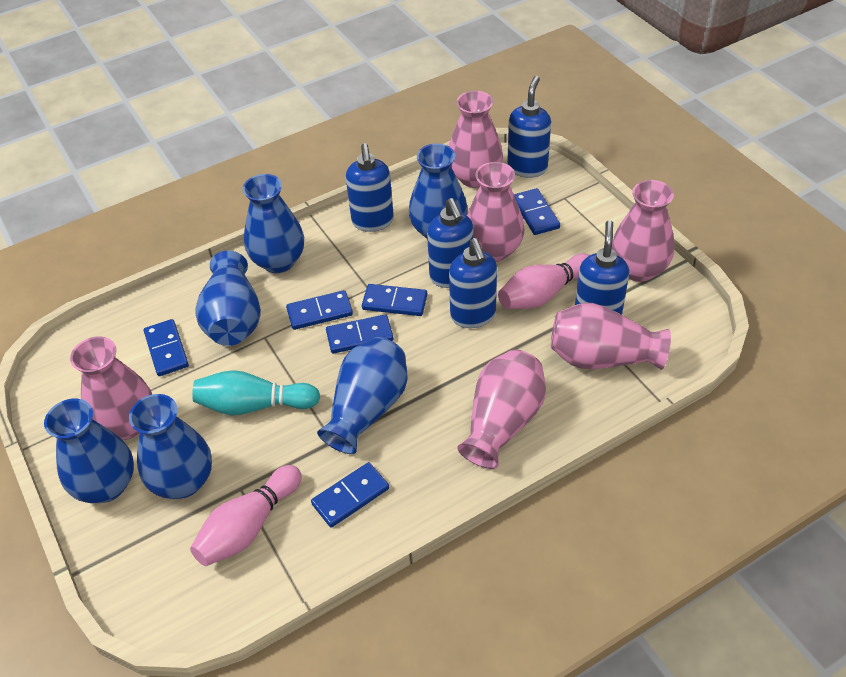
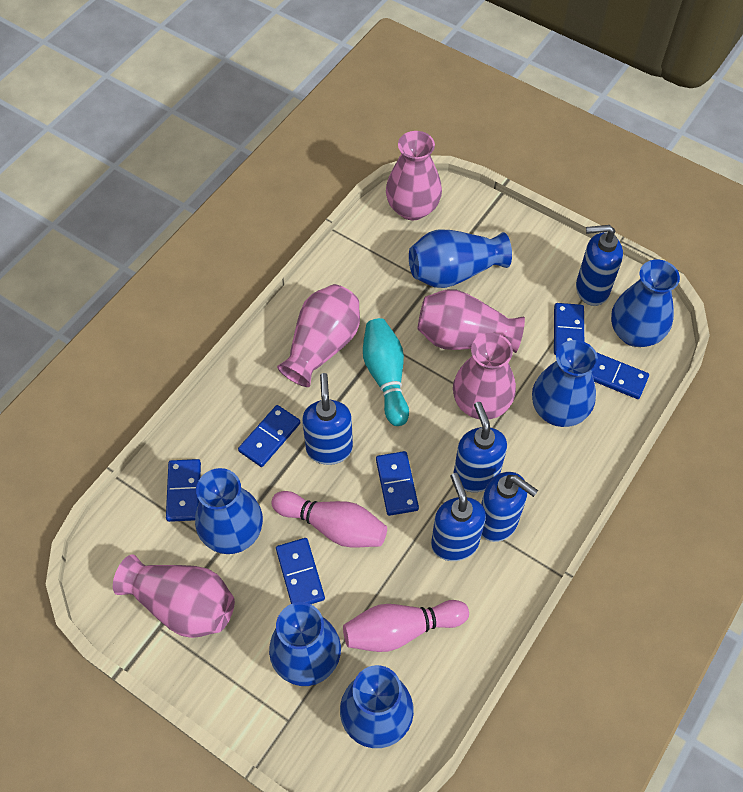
pink vase: 6 -> 5

